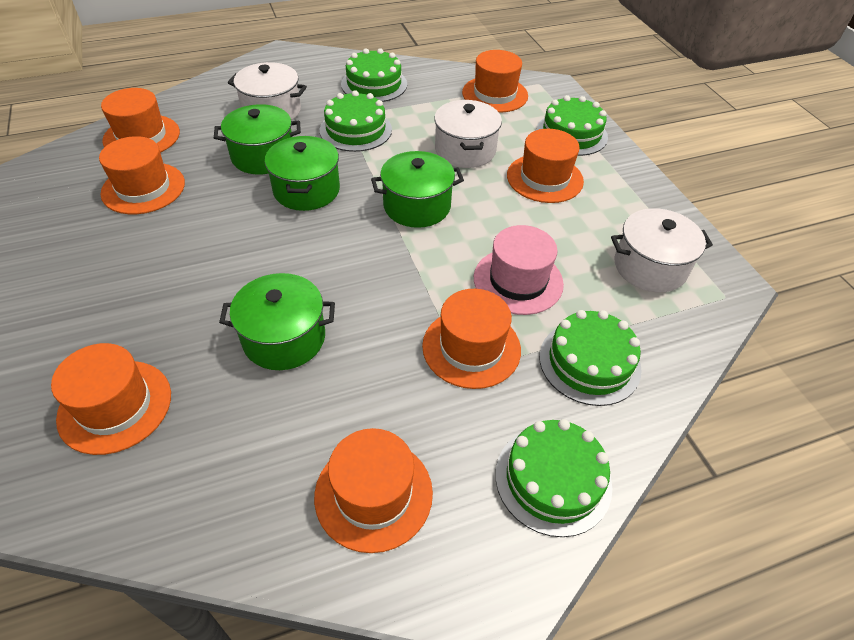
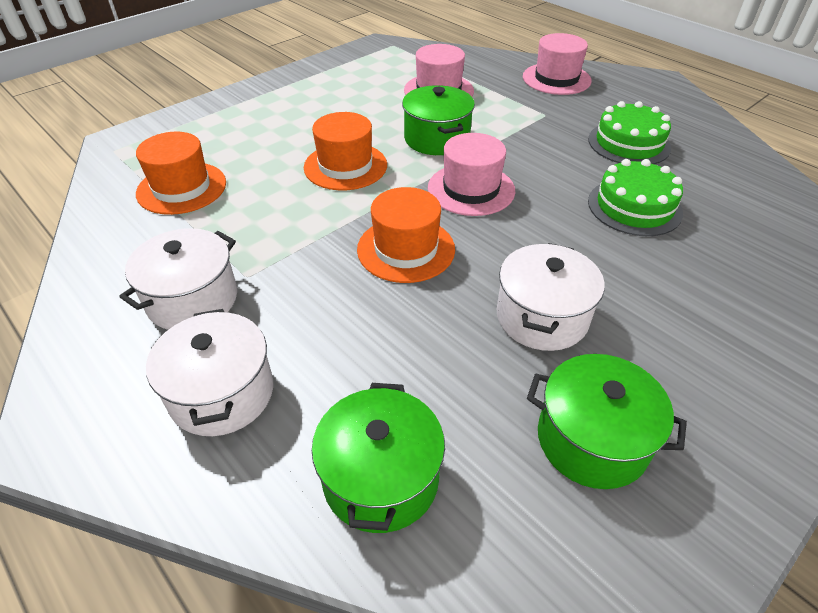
green cake: 5 -> 2
green pot: 4 -> 3
orange hat: 7 -> 3
pink hat: 1 -> 3

